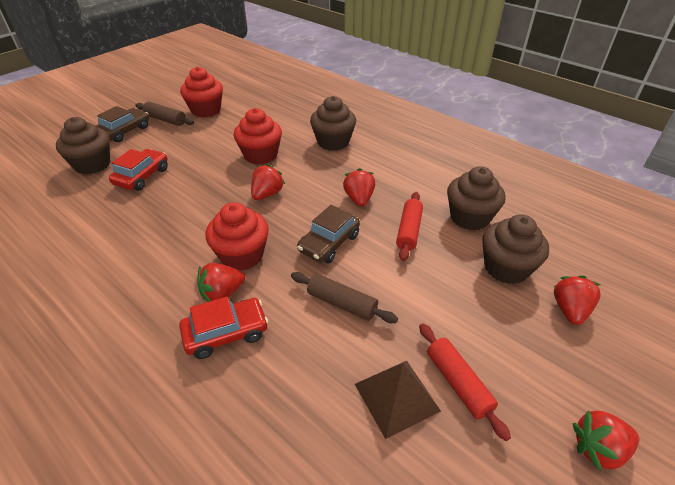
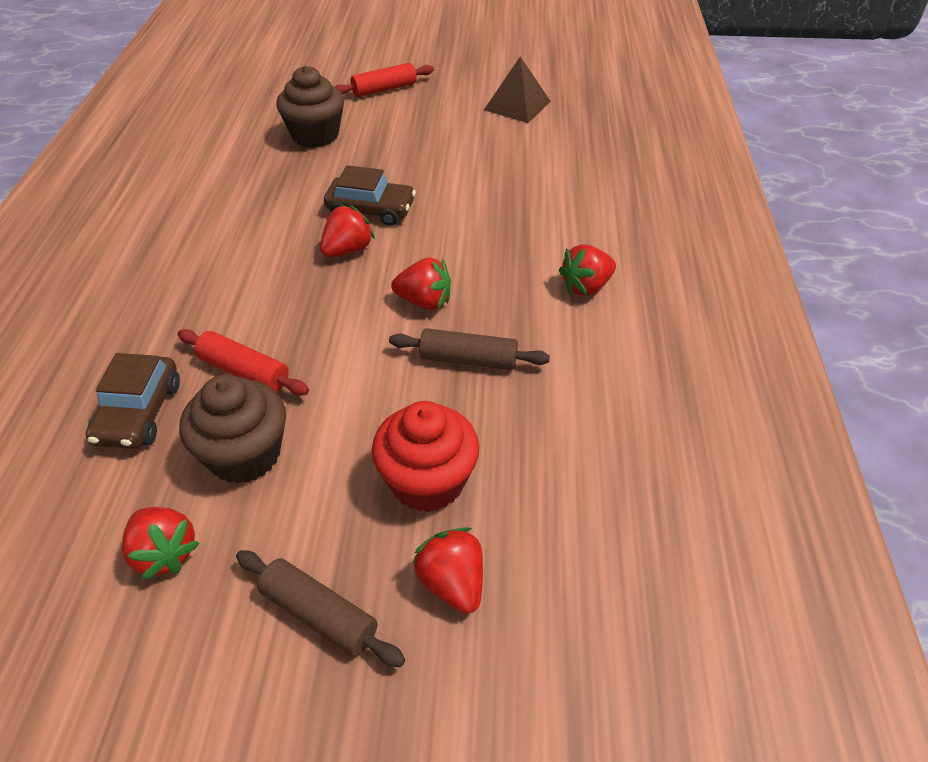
brown cupcake: 4 -> 2
red car: 2 -> 0
red cupcake: 3 -> 1

